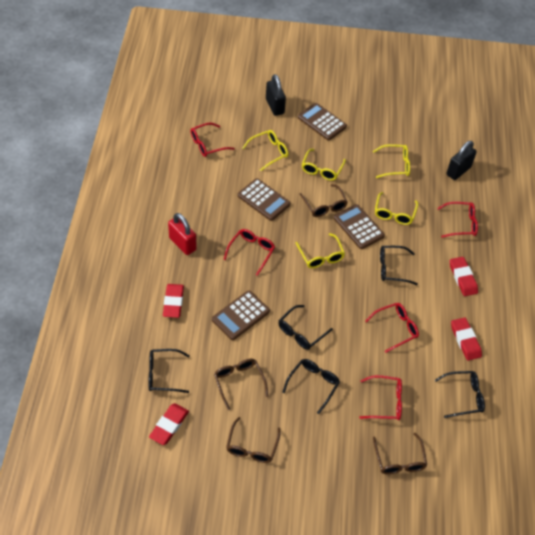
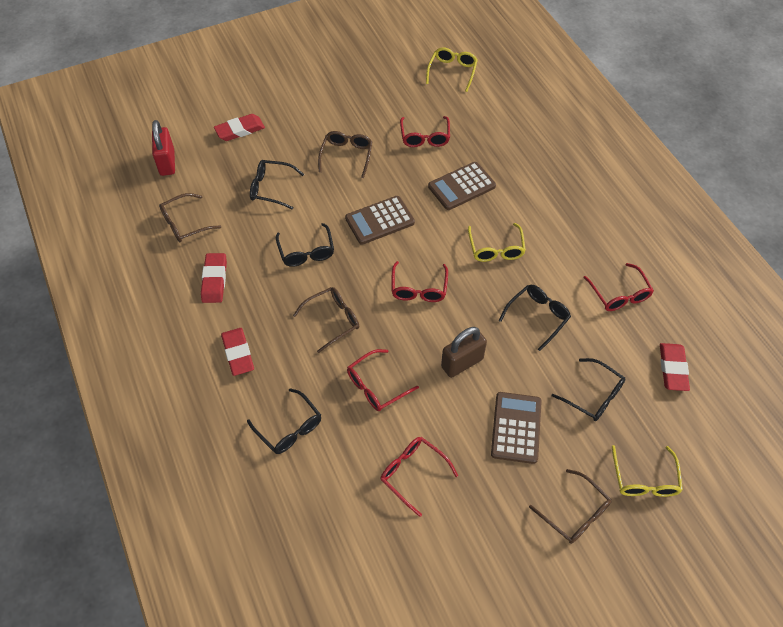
black padlock: 2 -> 0
brown calculator: 4 -> 3
brown padlock: 0 -> 1
yellow glasses: 5 -> 3

